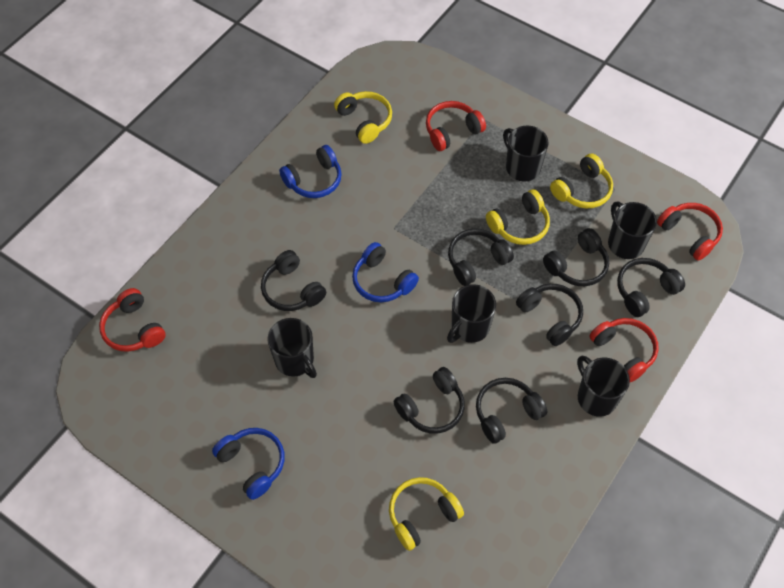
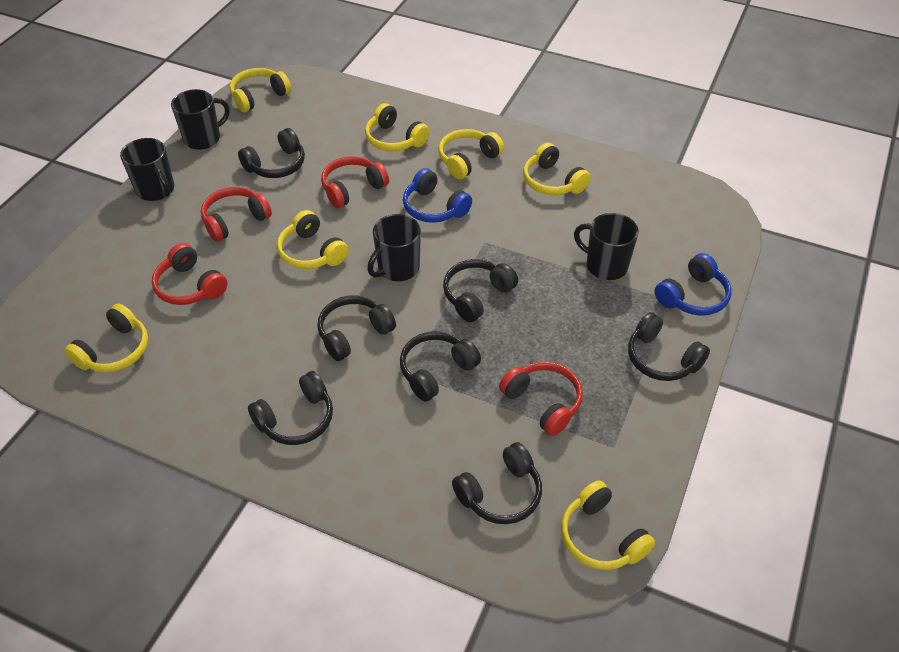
black mug: 5 -> 4
blue headphones: 3 -> 2
yellow headphones: 4 -> 7

